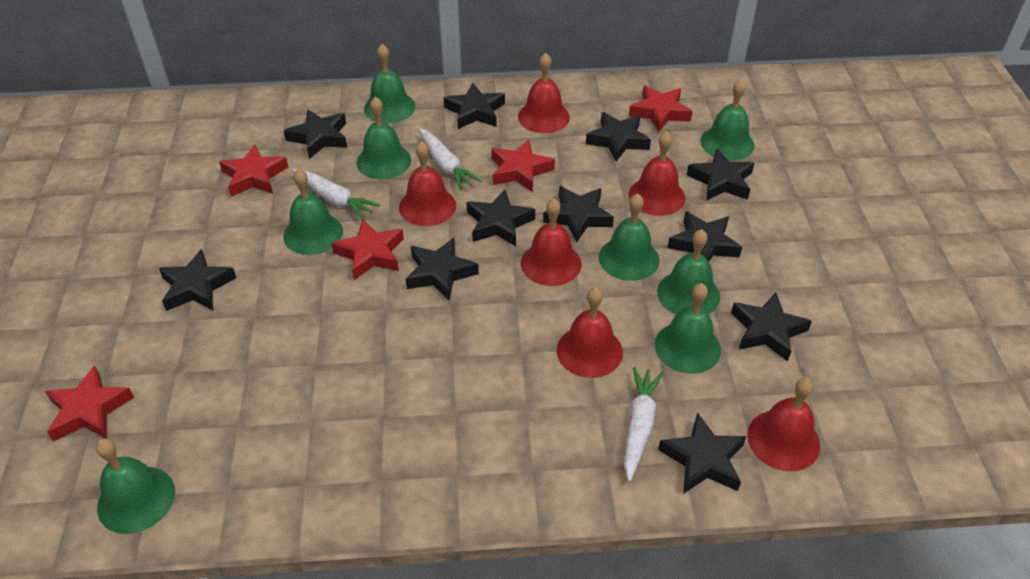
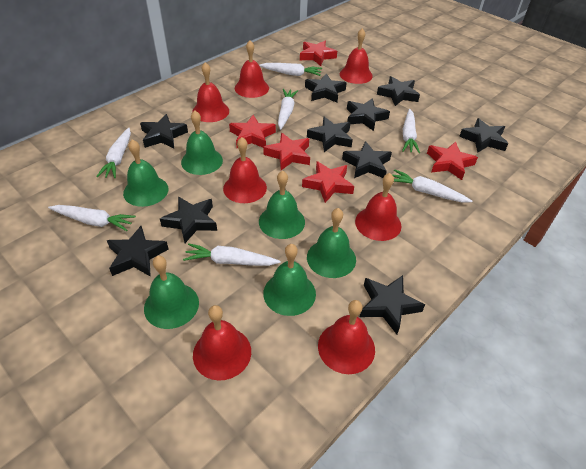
black star: 11 -> 10
green bell: 8 -> 6
red bell: 6 -> 7
white carrot: 3 -> 7

